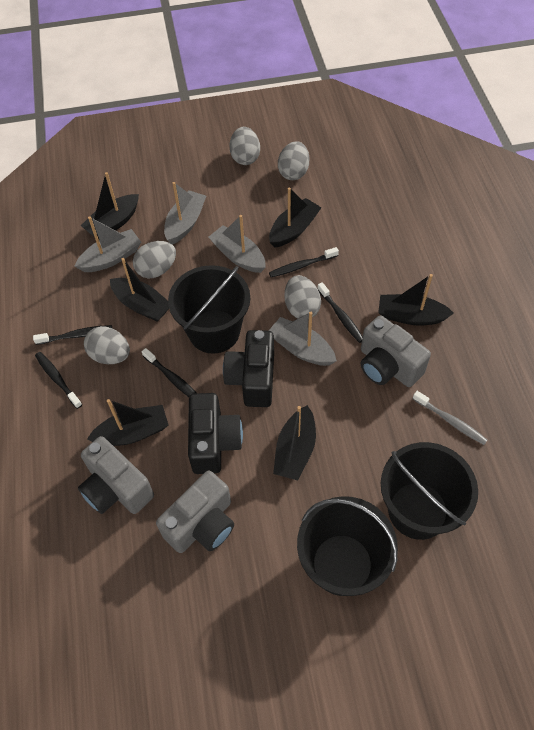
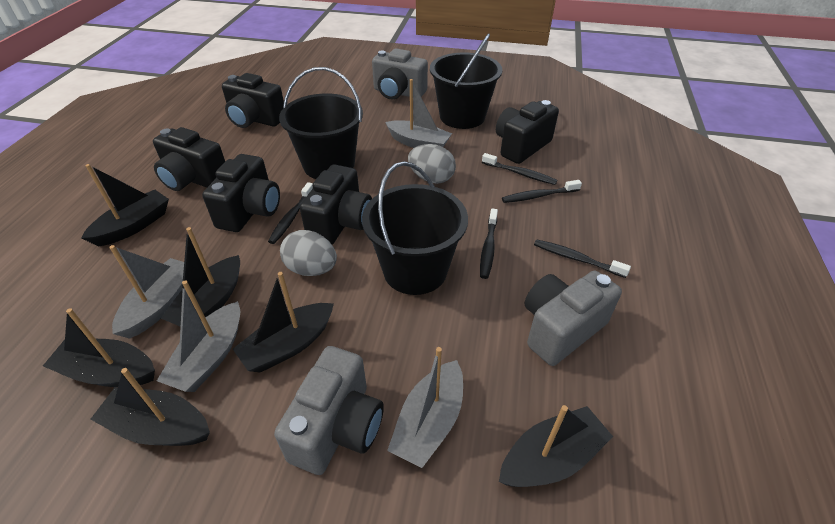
black camera: 2 -> 5
grey egg: 5 -> 2
grey toothbrush: 1 -> 0

